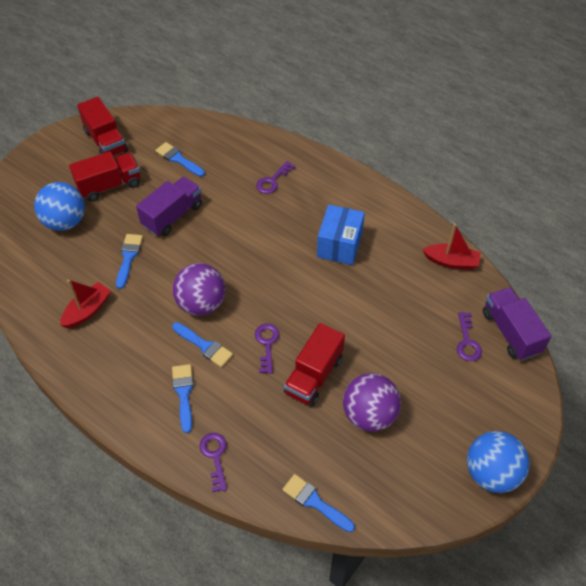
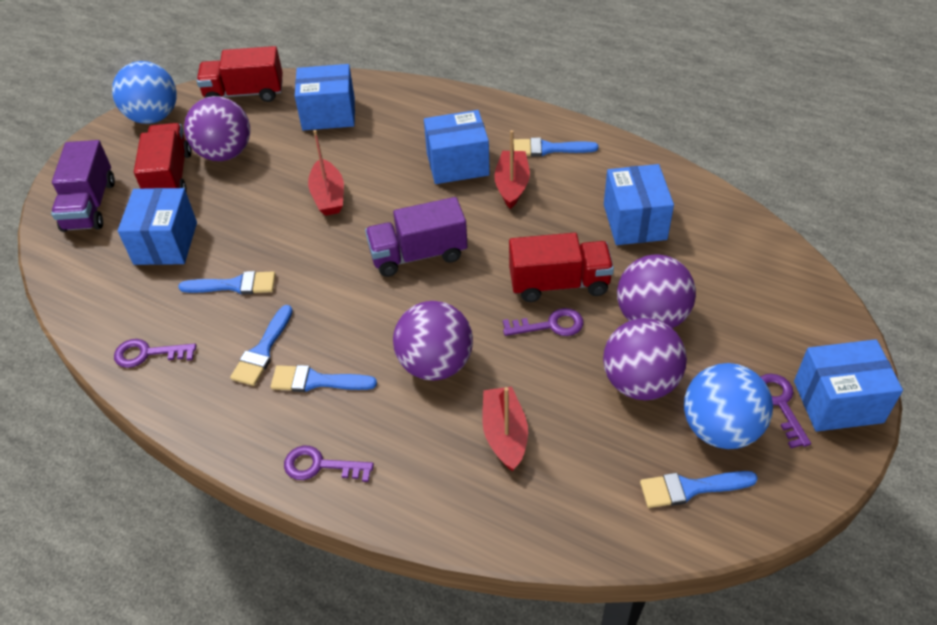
blue box: 1 -> 5
purple ball: 2 -> 4
red boat: 2 -> 3

